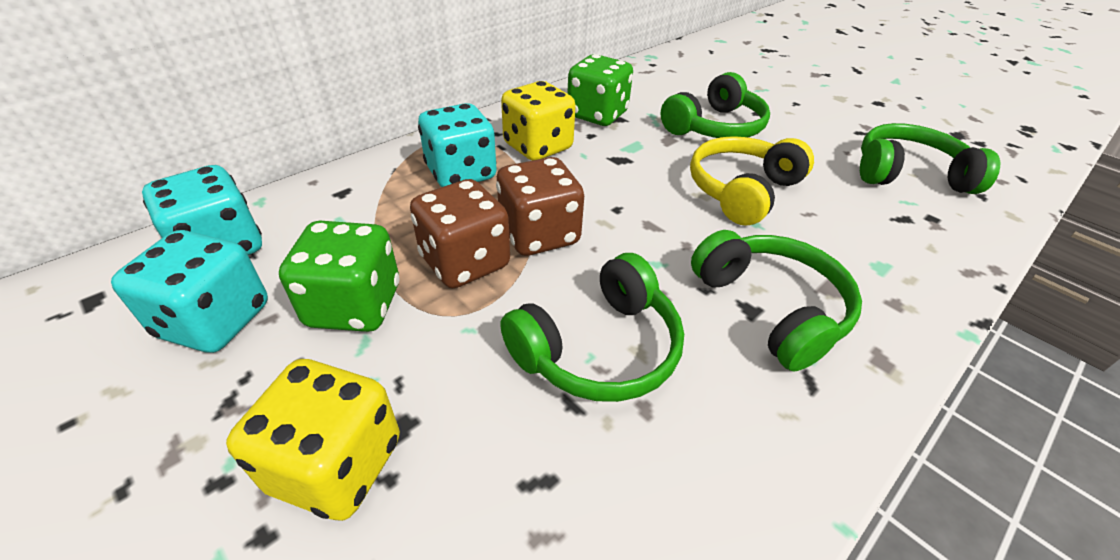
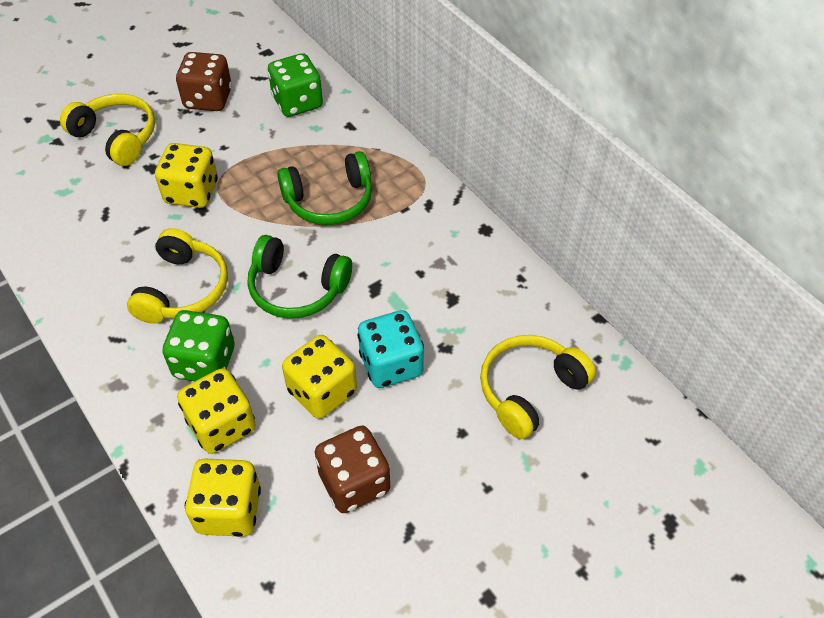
green headphones: 4 -> 2
turquoise dice: 3 -> 1
yellow dice: 2 -> 4
yellow headphones: 1 -> 3

